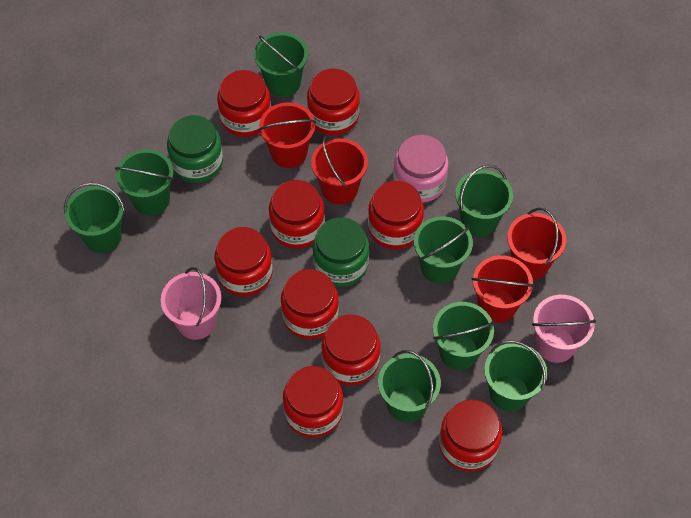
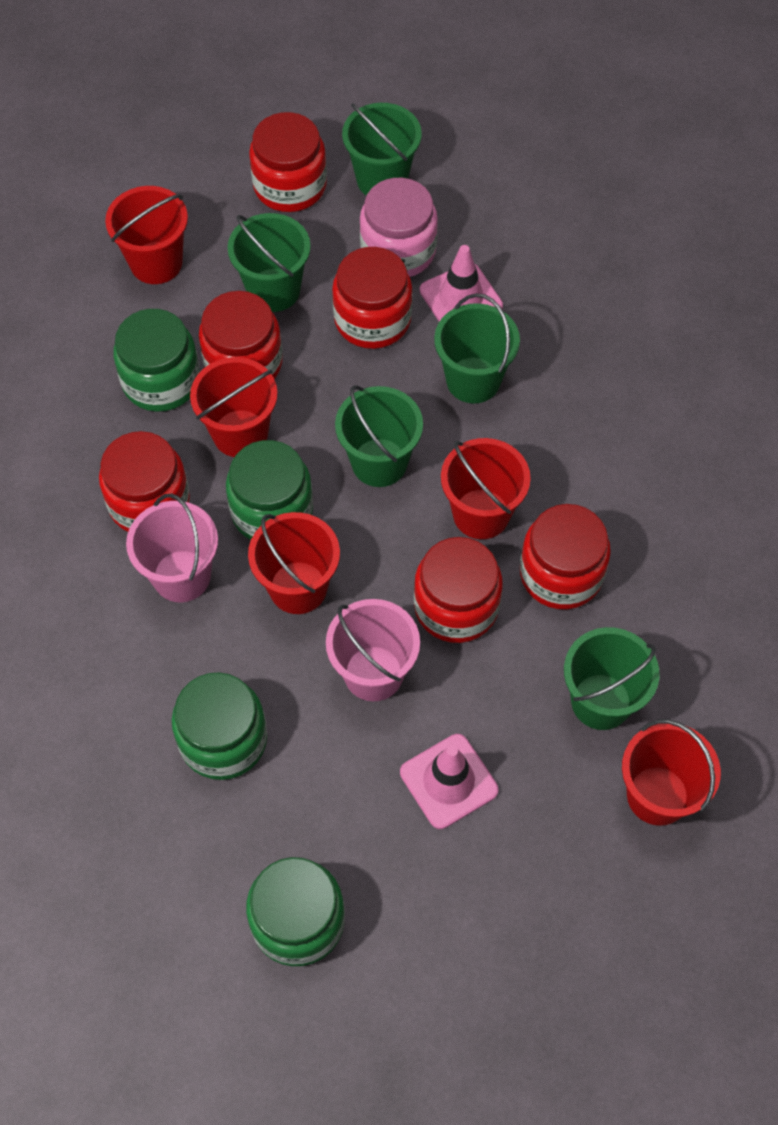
green bucket: 8 -> 5
green jar: 2 -> 4
pink traffic cone: 0 -> 2
red bucket: 4 -> 5
red jar: 9 -> 6

